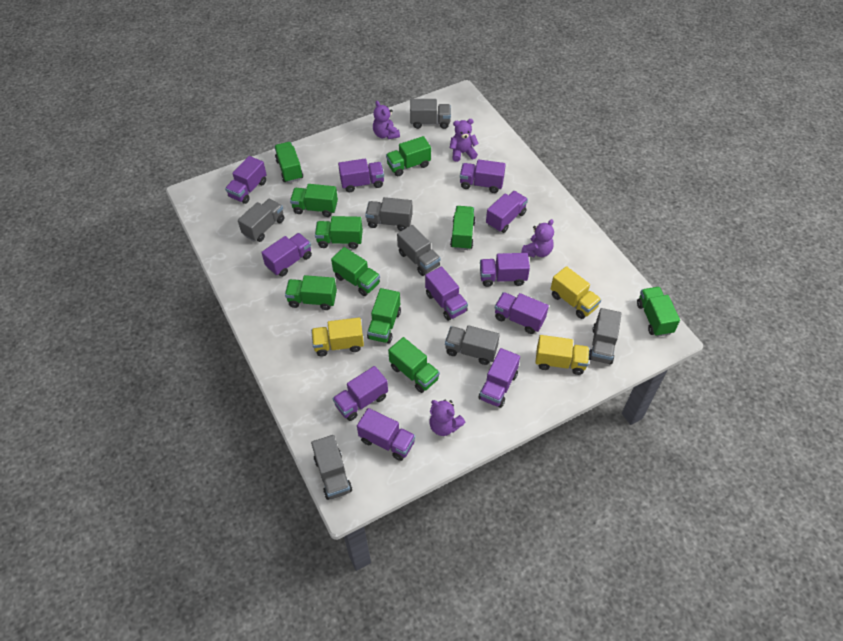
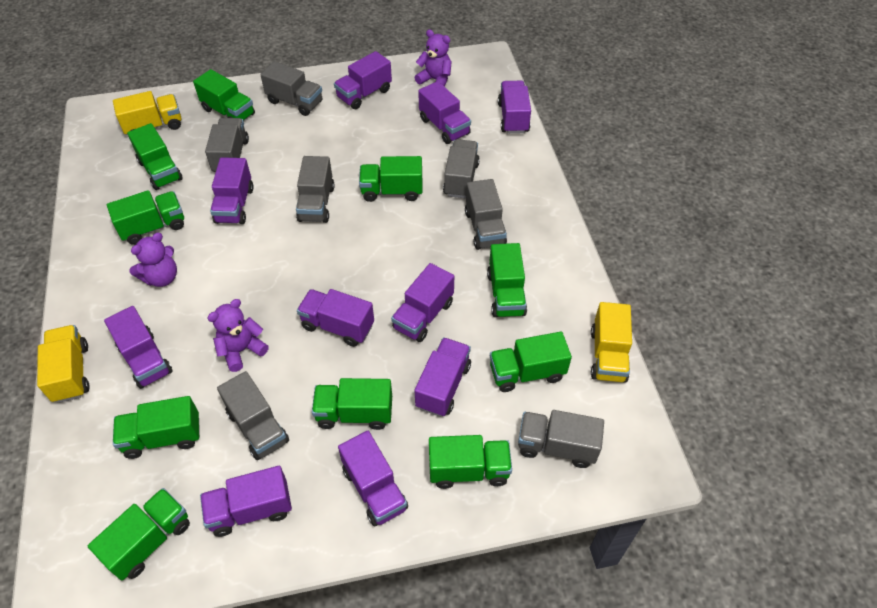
purple teddy bear: 4 -> 3
purple truck: 11 -> 10

